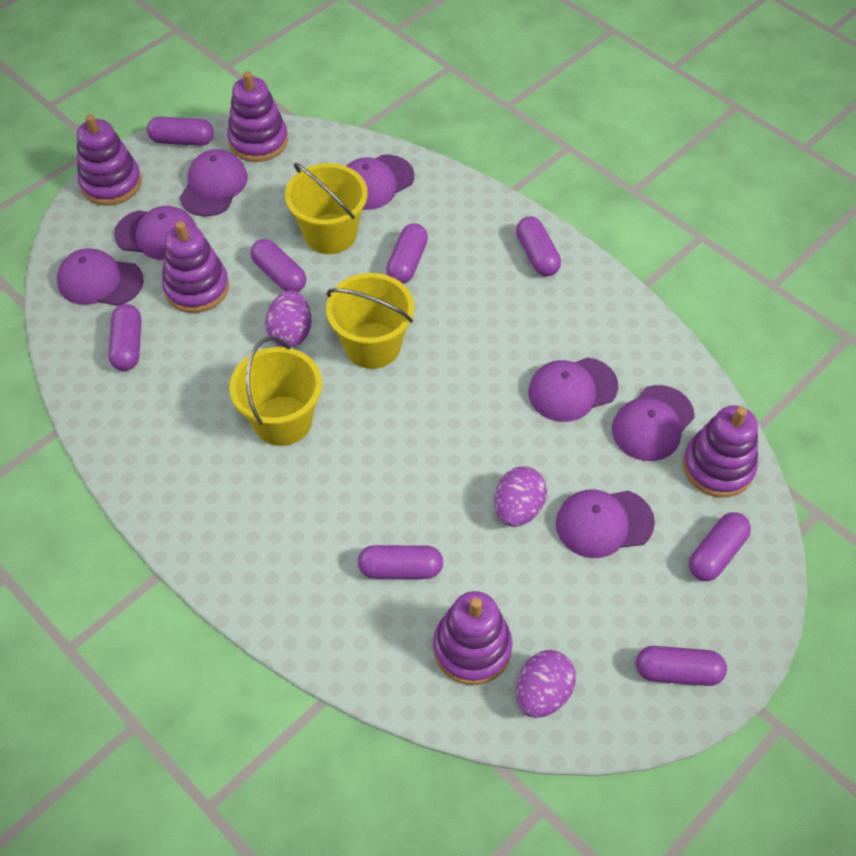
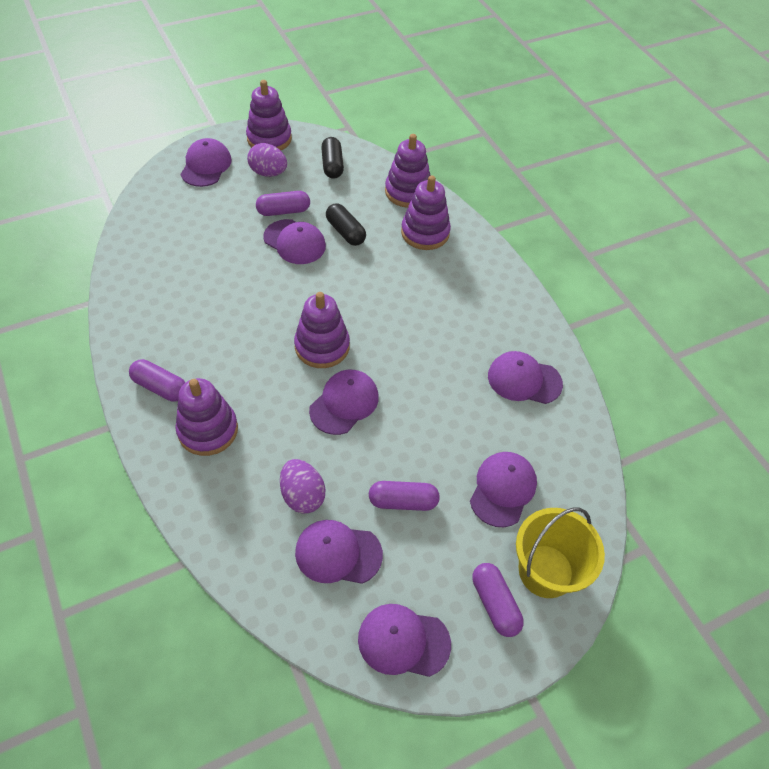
black capsule: 0 -> 2
purple capsule: 8 -> 4
purple egg: 3 -> 2
yellow bucket: 3 -> 1

